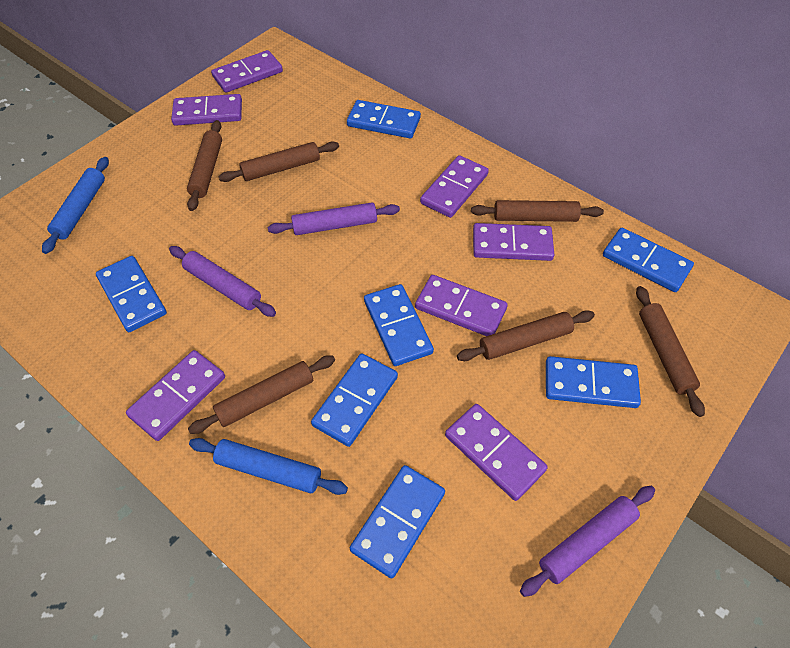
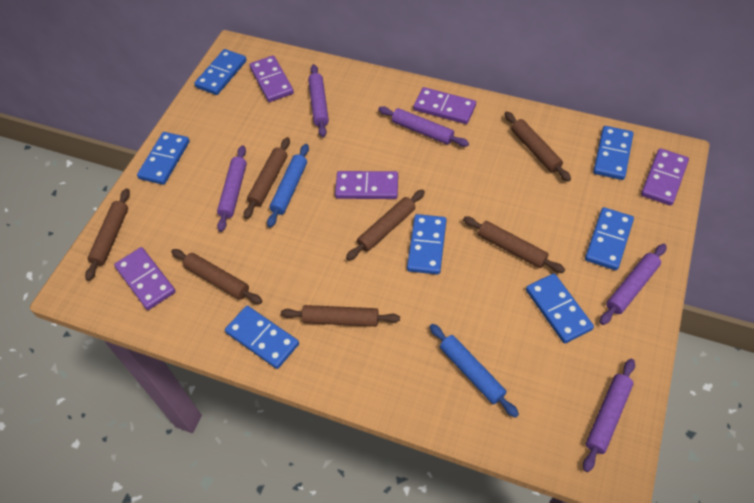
brown rolling pin: 6 -> 7
purple domino: 7 -> 5
purple rolling pin: 3 -> 5

